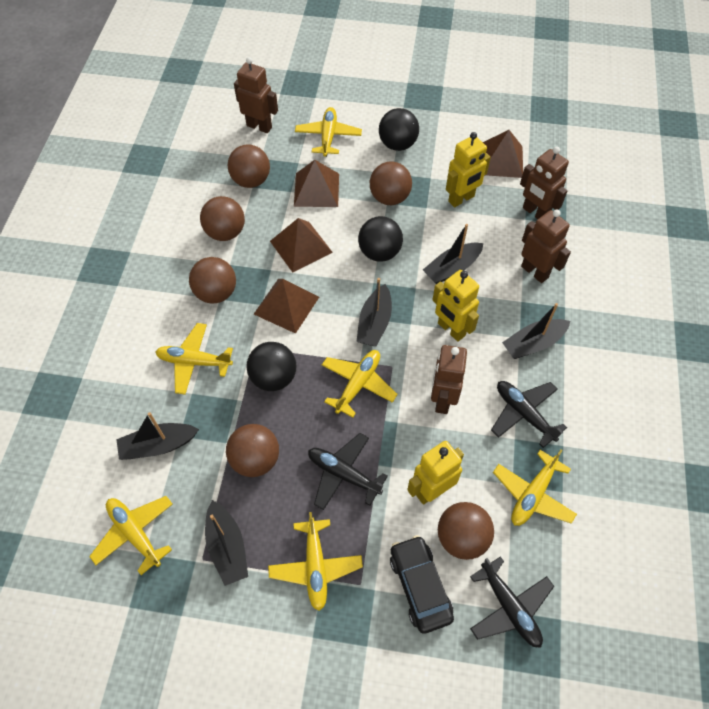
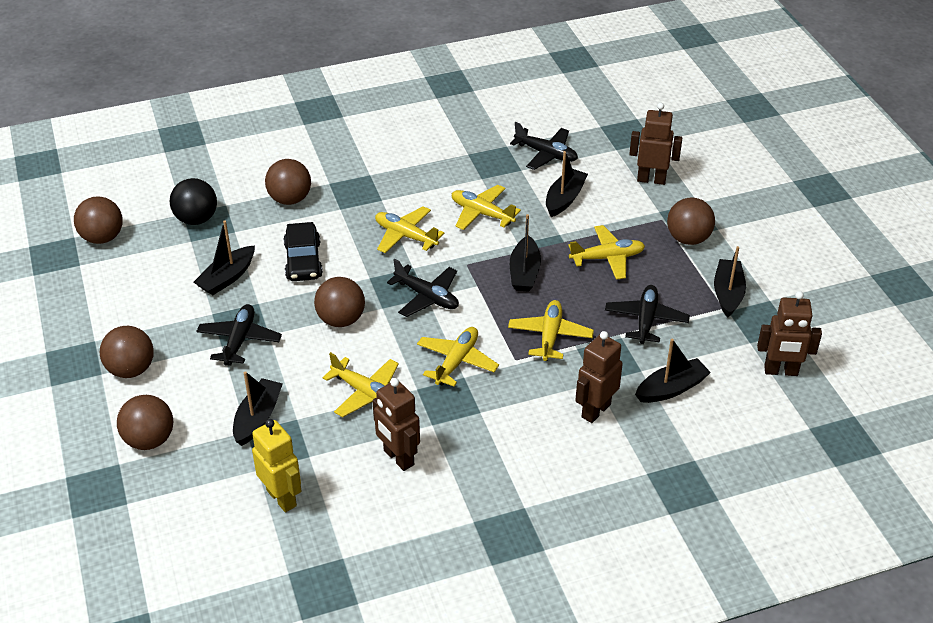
black ball: 3 -> 1
black boat: 5 -> 6
black plane: 3 -> 4
brown pyramid: 4 -> 0
yellow robot: 3 -> 1

